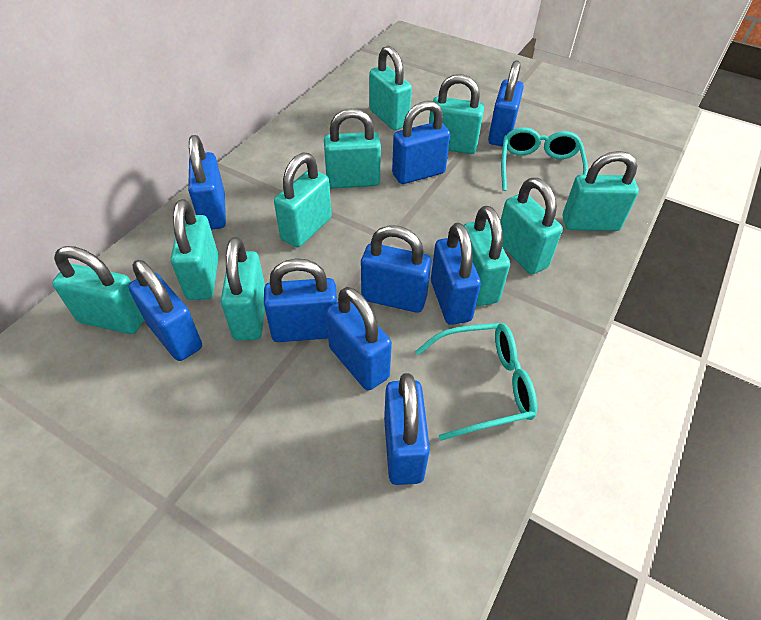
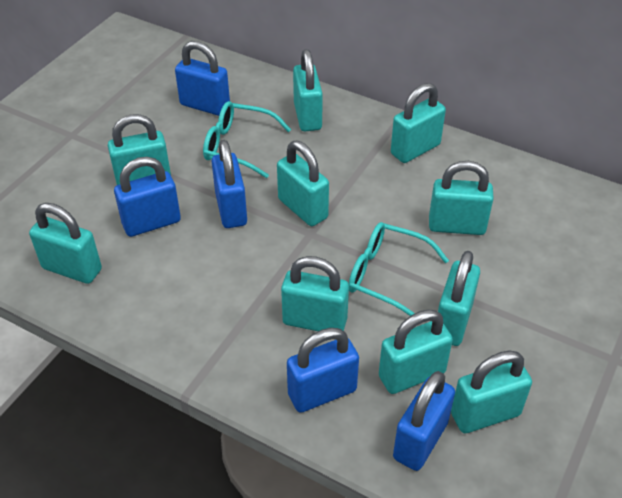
blue padlock: 9 -> 5

